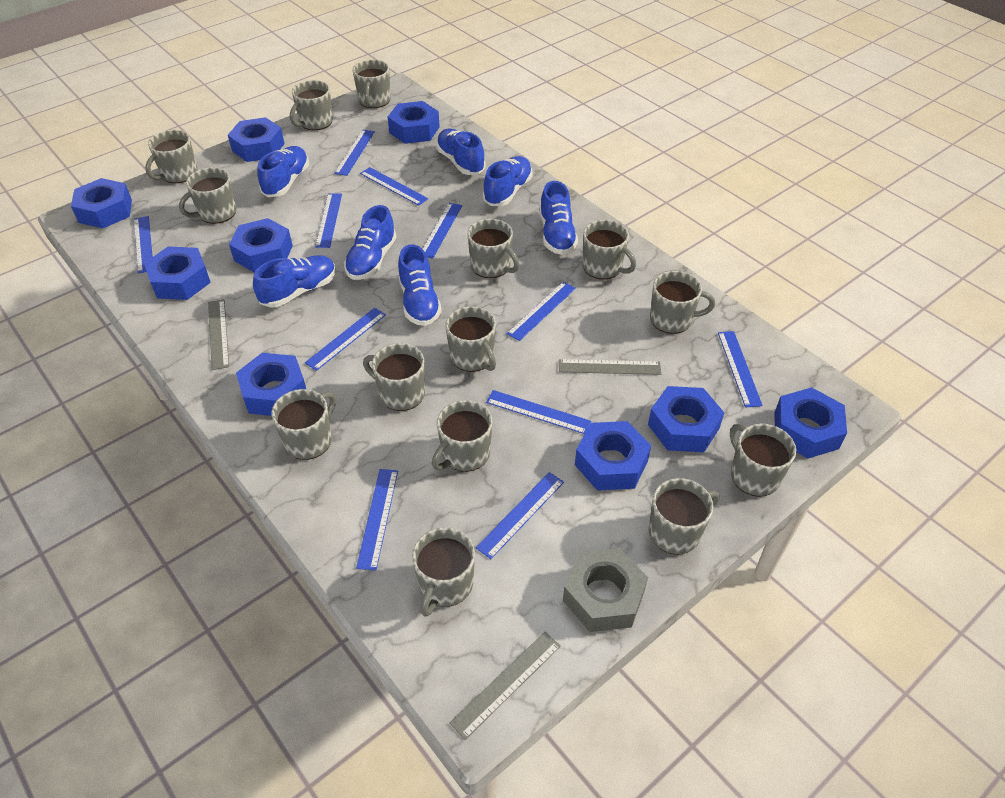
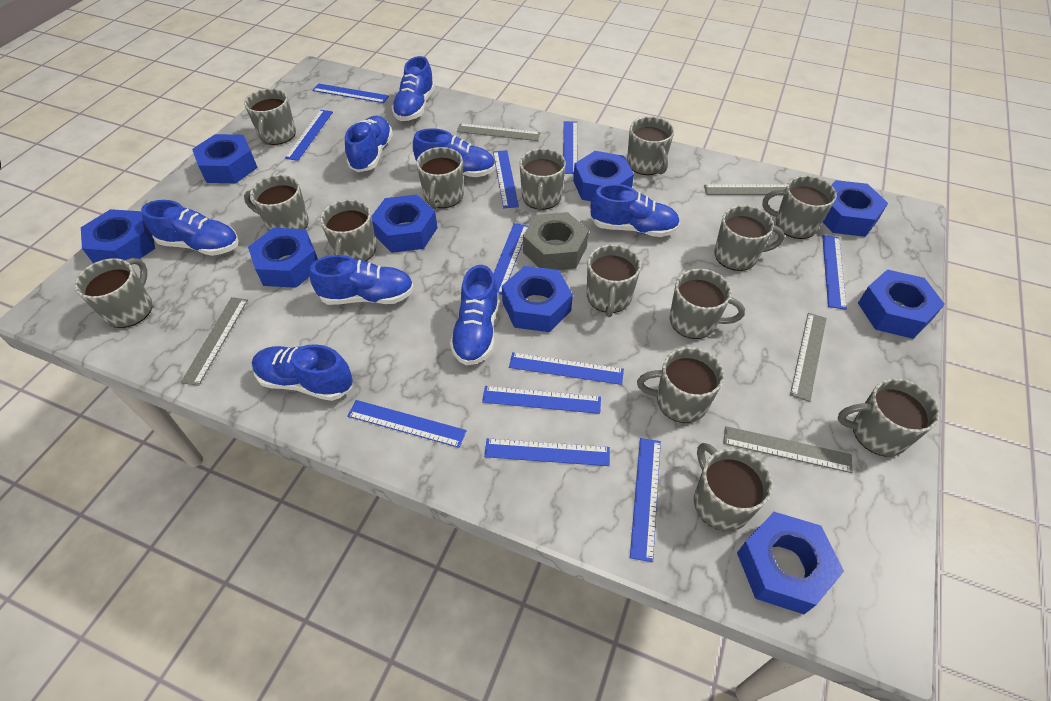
blue shoe: 7 -> 8
grey ruler: 3 -> 5

